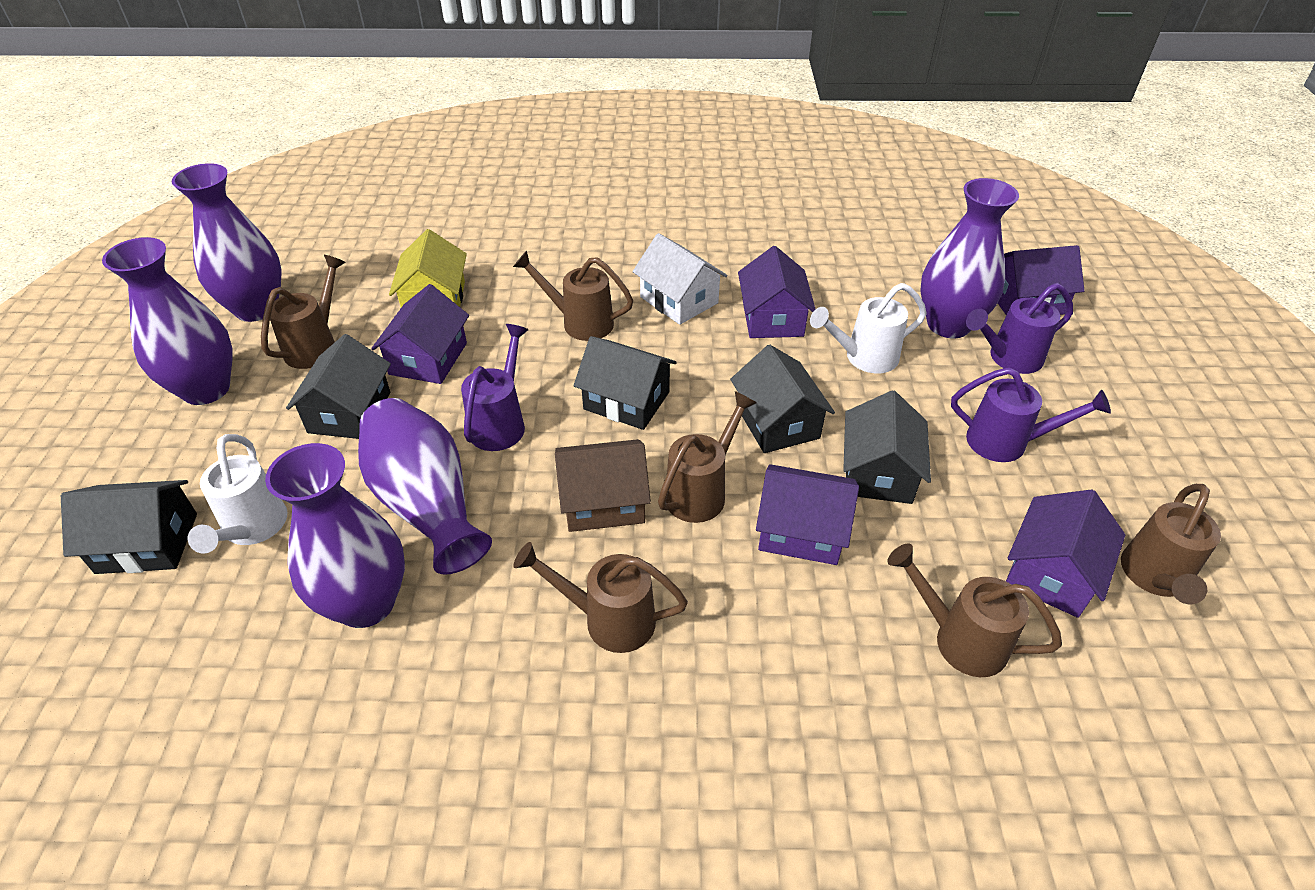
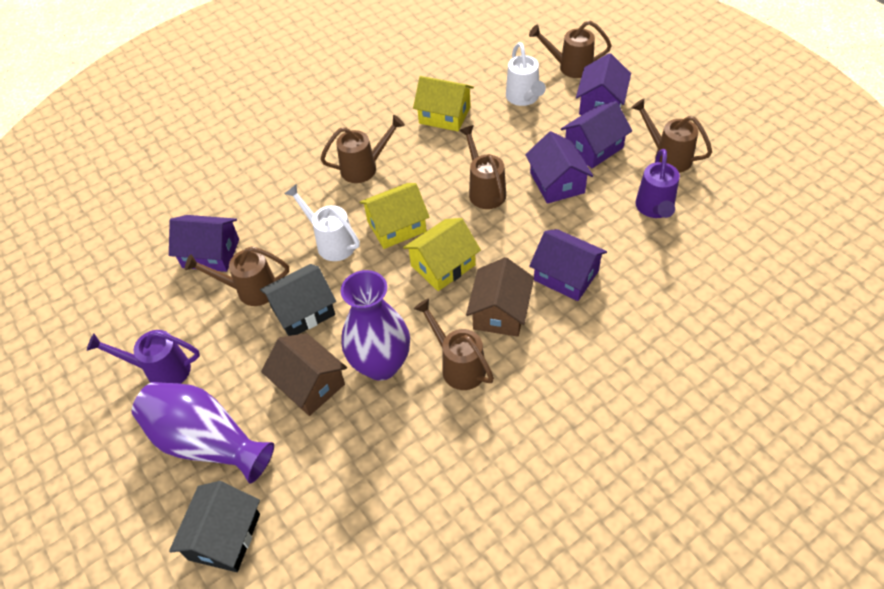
black house: 5 -> 2
brown house: 1 -> 2
purple vase: 5 -> 2
purple watering can: 3 -> 2
white house: 1 -> 0
yellow house: 1 -> 3

